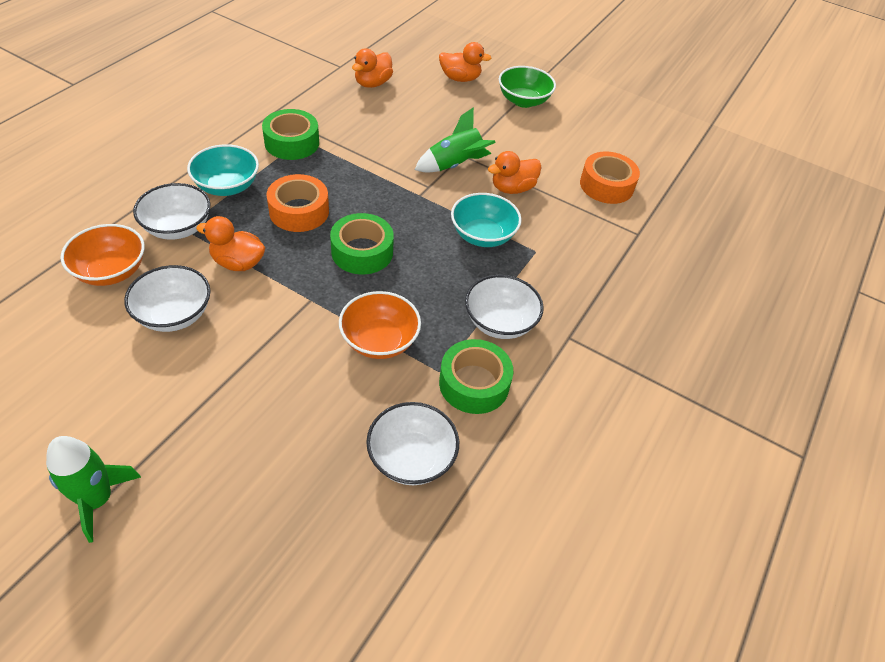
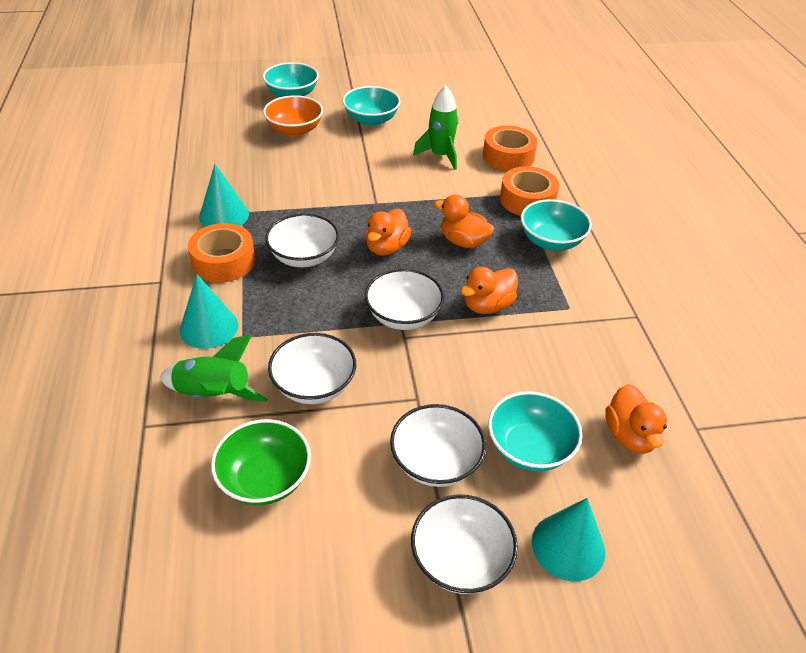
green tape: 3 -> 0
orange bowl: 2 -> 1
orange tape: 2 -> 3
turquoise bowl: 2 -> 4
turquoise cone: 0 -> 3
white bowl: 4 -> 5

